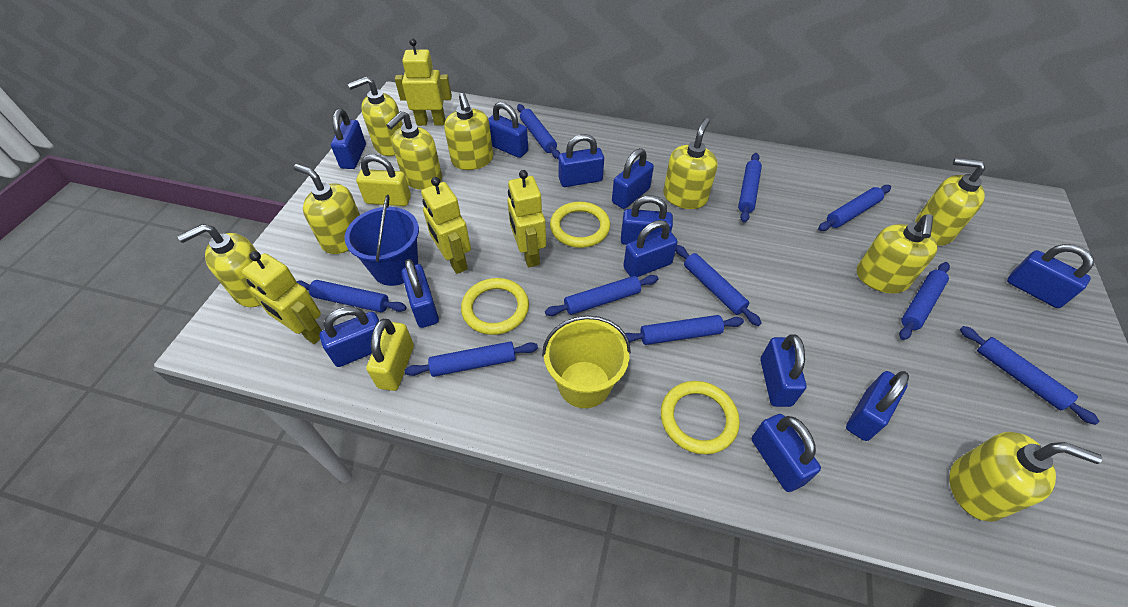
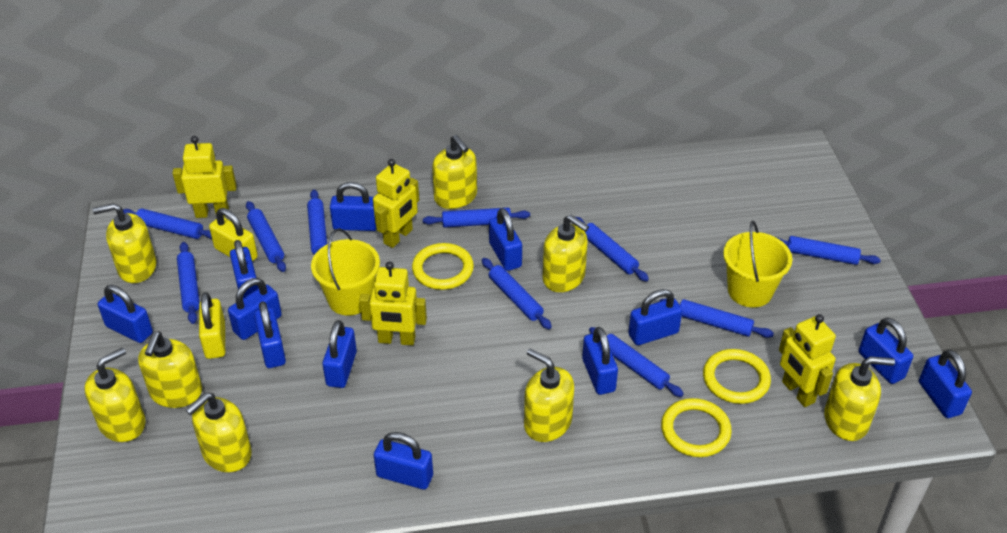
blue bucket: 1 -> 0
yellow bucket: 1 -> 2
yellow soap dispenser: 9 -> 8

